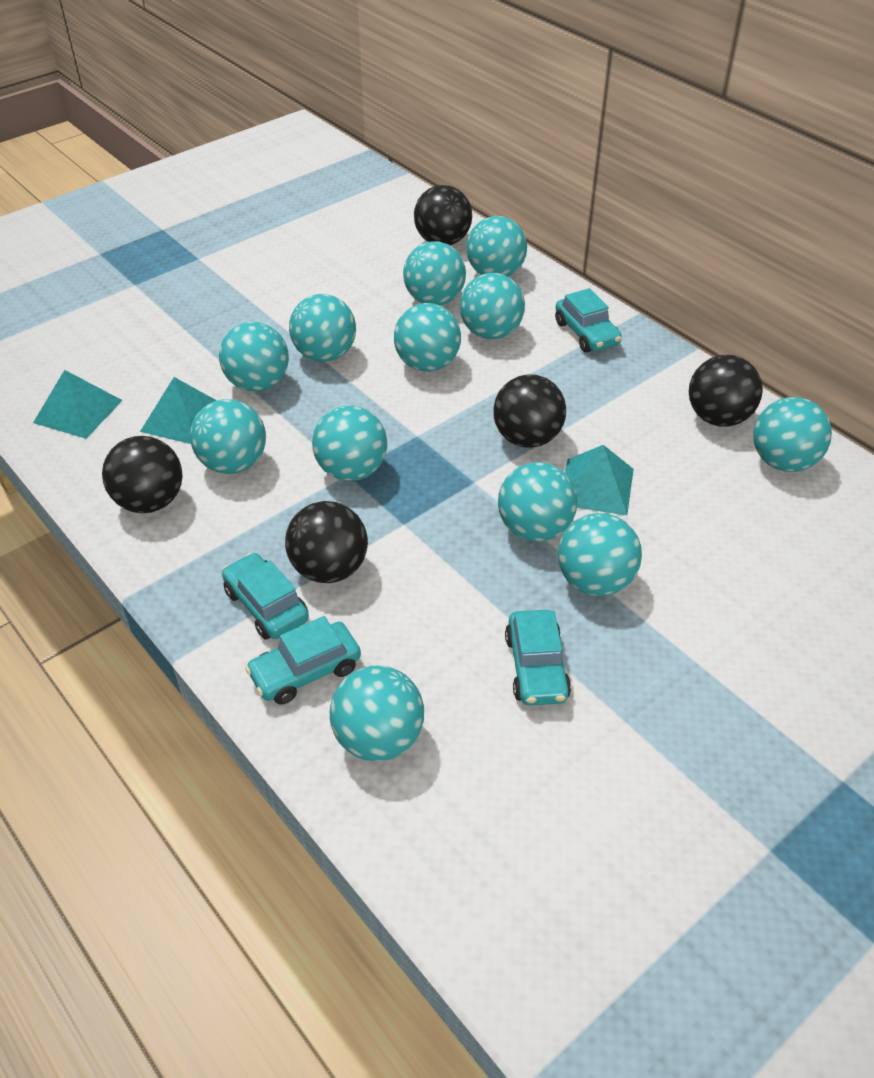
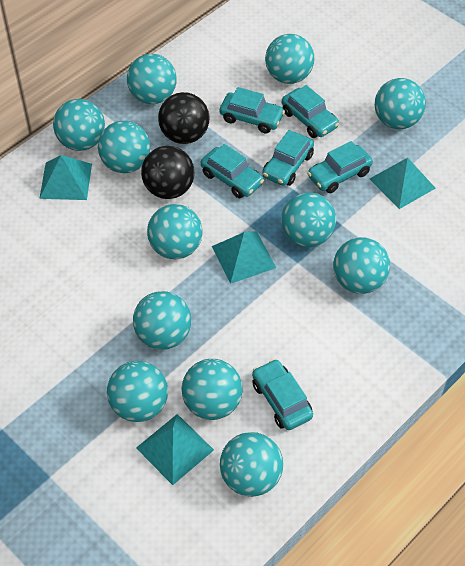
black ball: 5 -> 2
turquoise car: 4 -> 6
turquoise pyramid: 3 -> 4

